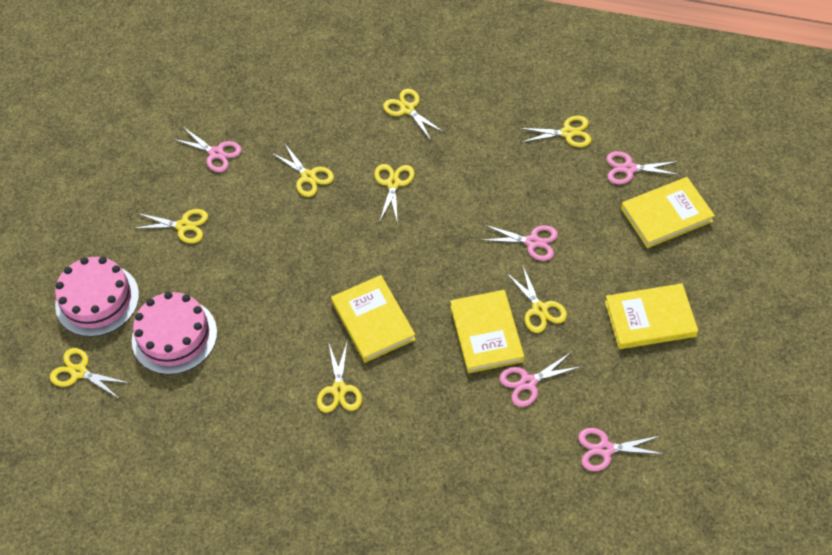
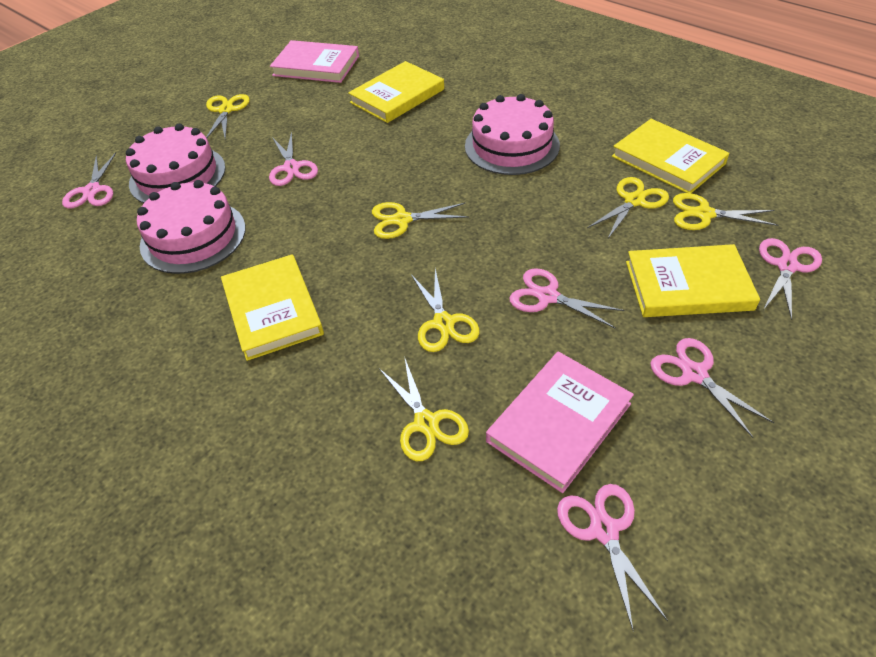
pink book: 0 -> 2
pink cake: 2 -> 3
pink scissors: 5 -> 6
yellow scissors: 8 -> 6

